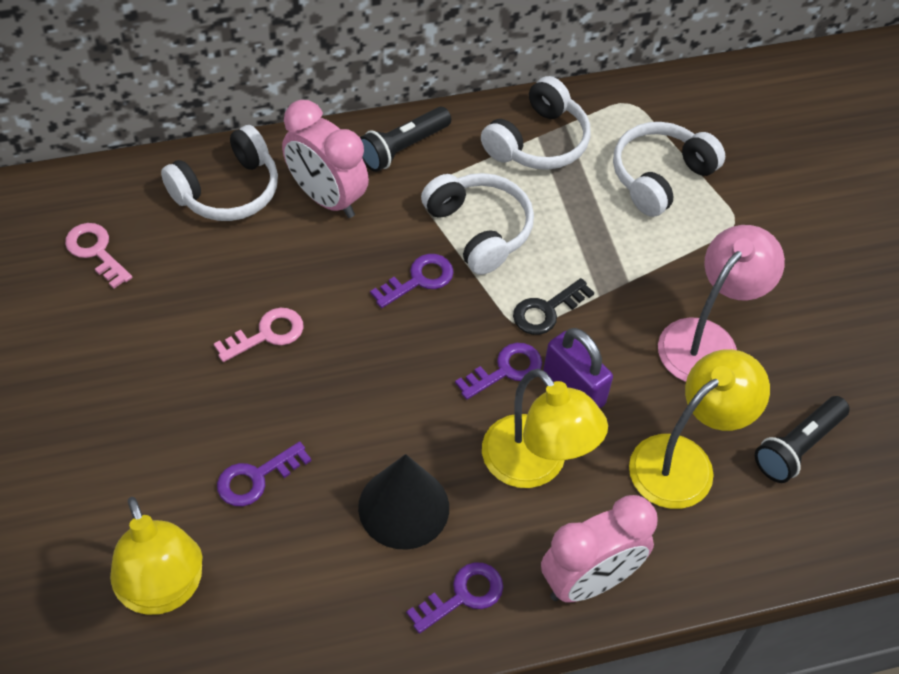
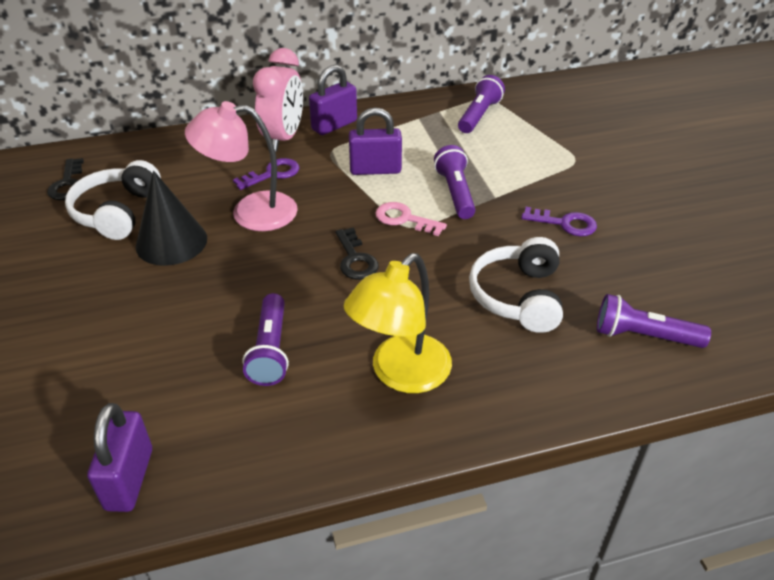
black flashlight: 2 -> 0
black key: 1 -> 2
pink clock: 2 -> 1
pink key: 2 -> 1
purple flashlight: 0 -> 4
purple key: 4 -> 2
purple padlock: 1 -> 3
white headphones: 4 -> 2
yellow lamp: 3 -> 1

